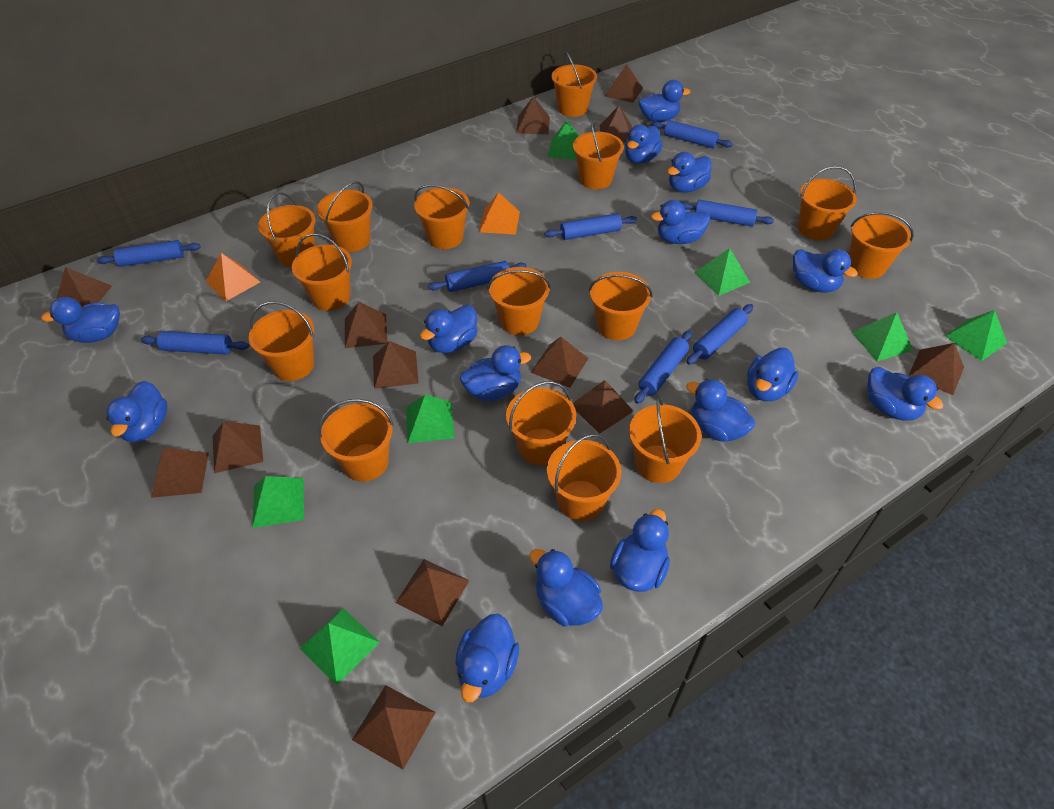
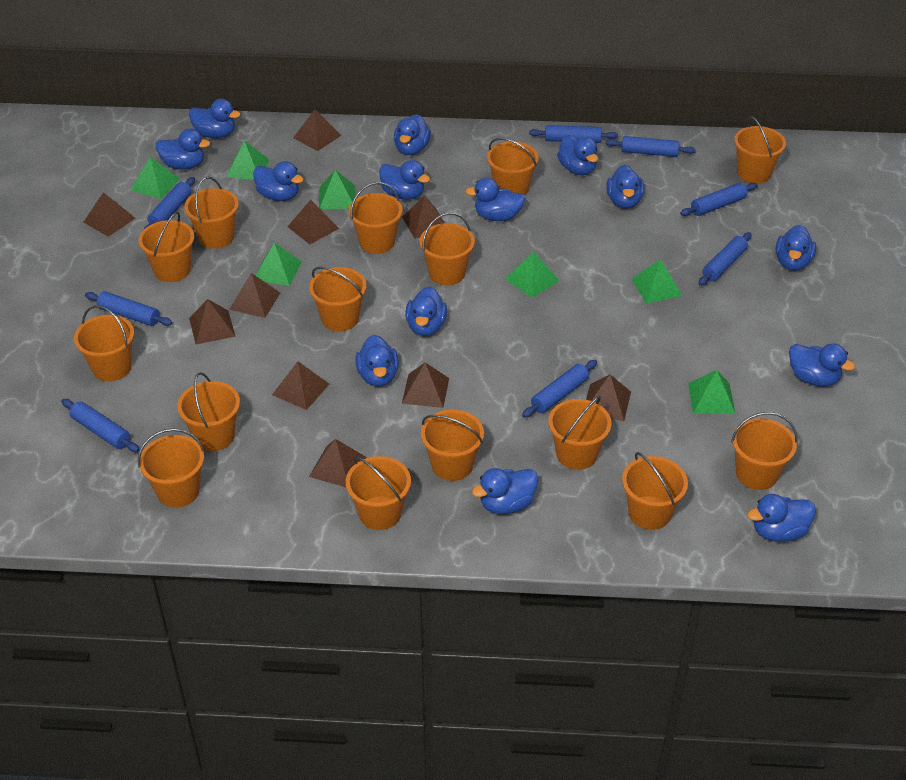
blue duck: 15 -> 14
brown pyramid: 13 -> 10
orange pyramid: 2 -> 0

